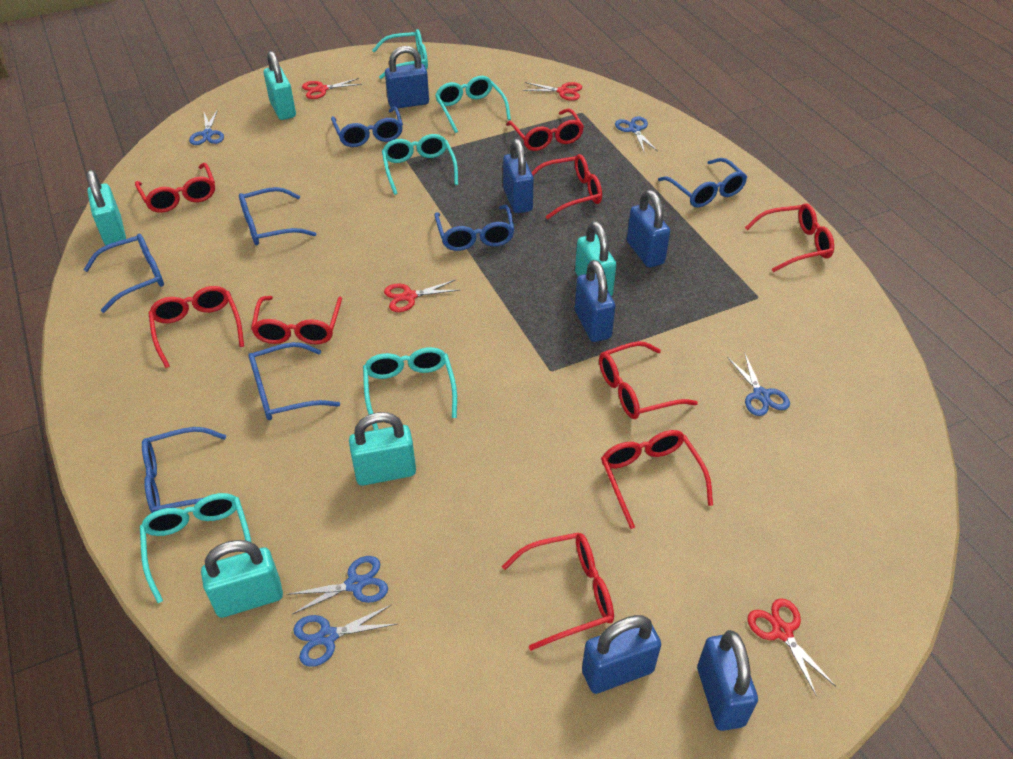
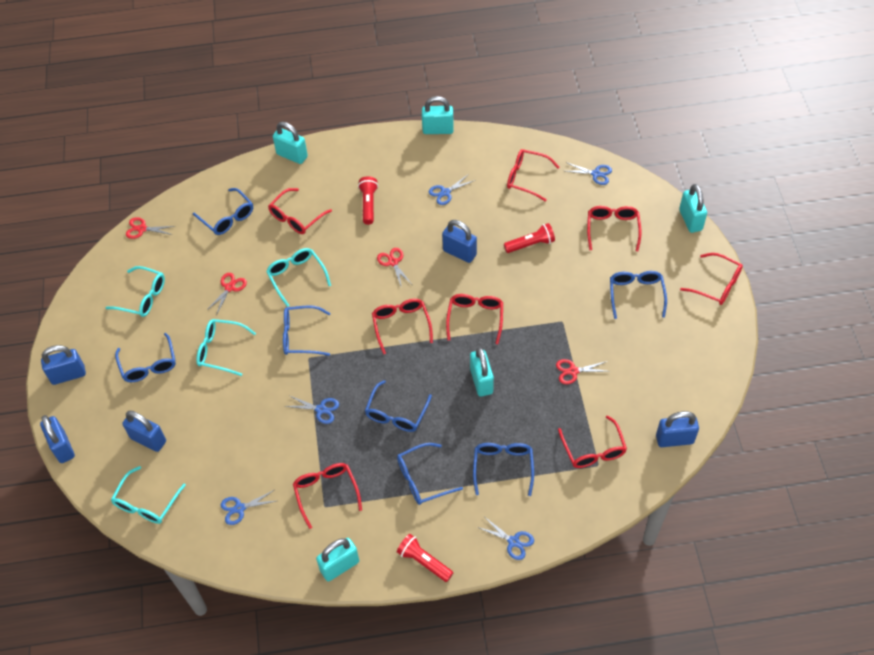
blue padlock: 6 -> 5
red flashlight: 0 -> 3
red glasses: 9 -> 8
turquoise glasses: 5 -> 4

